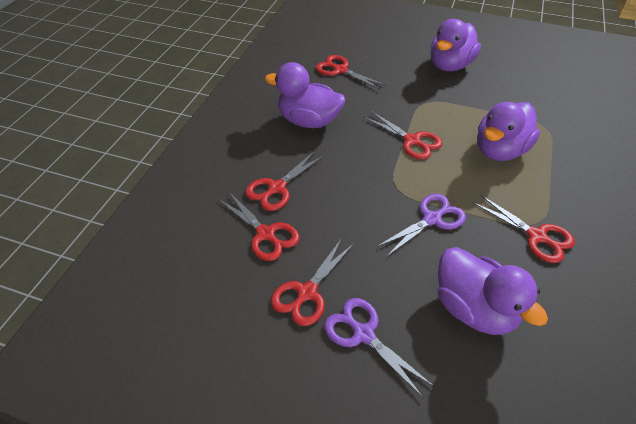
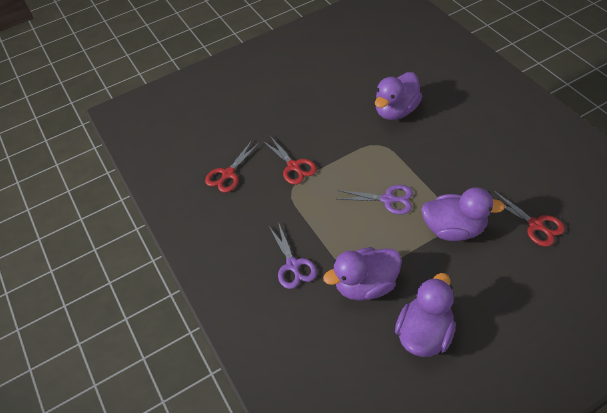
red scissors: 6 -> 3

